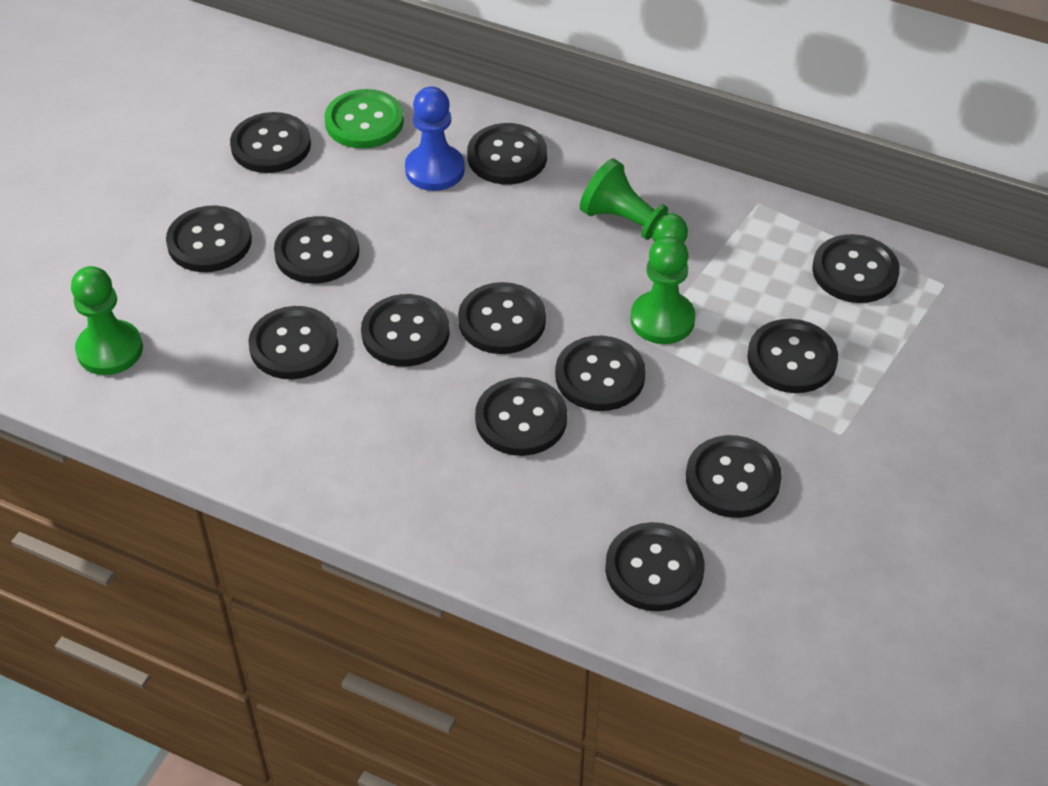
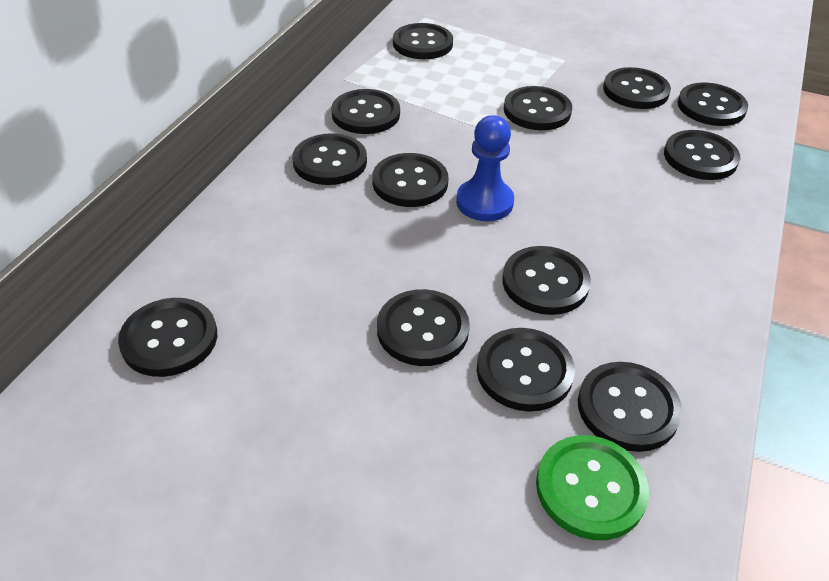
green pawn: 3 -> 0

